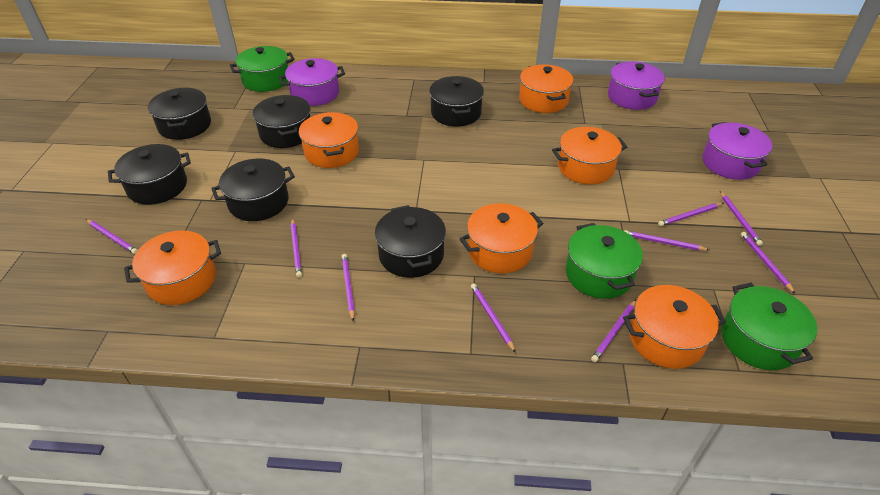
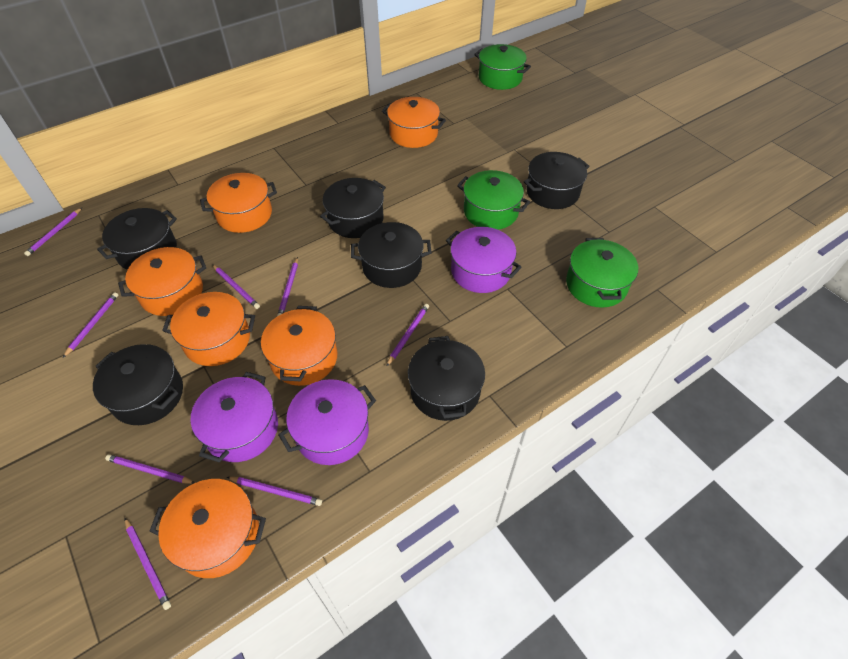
purple pencil: 9 -> 8

